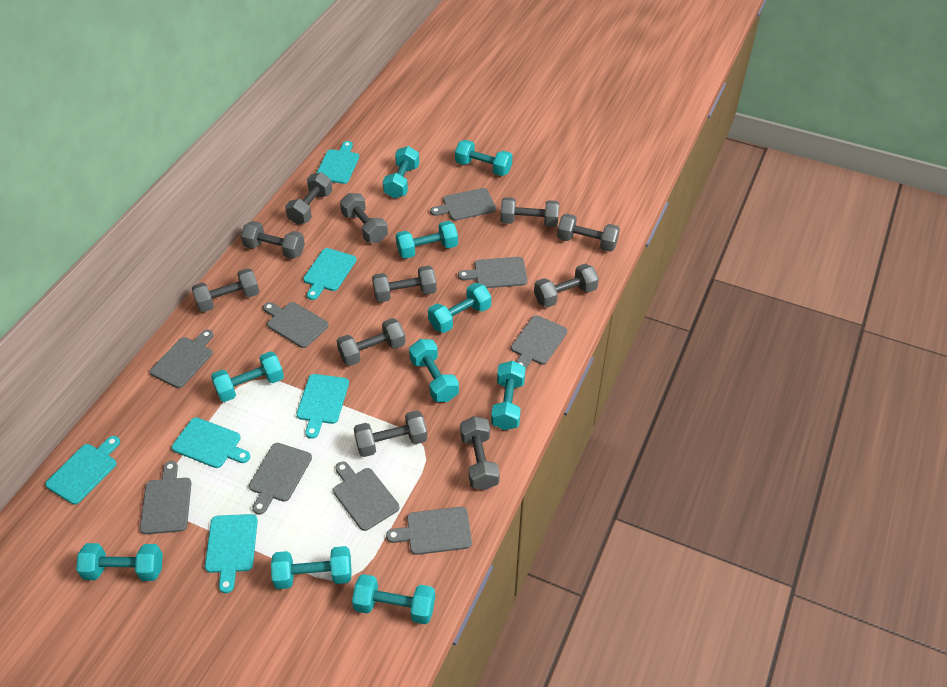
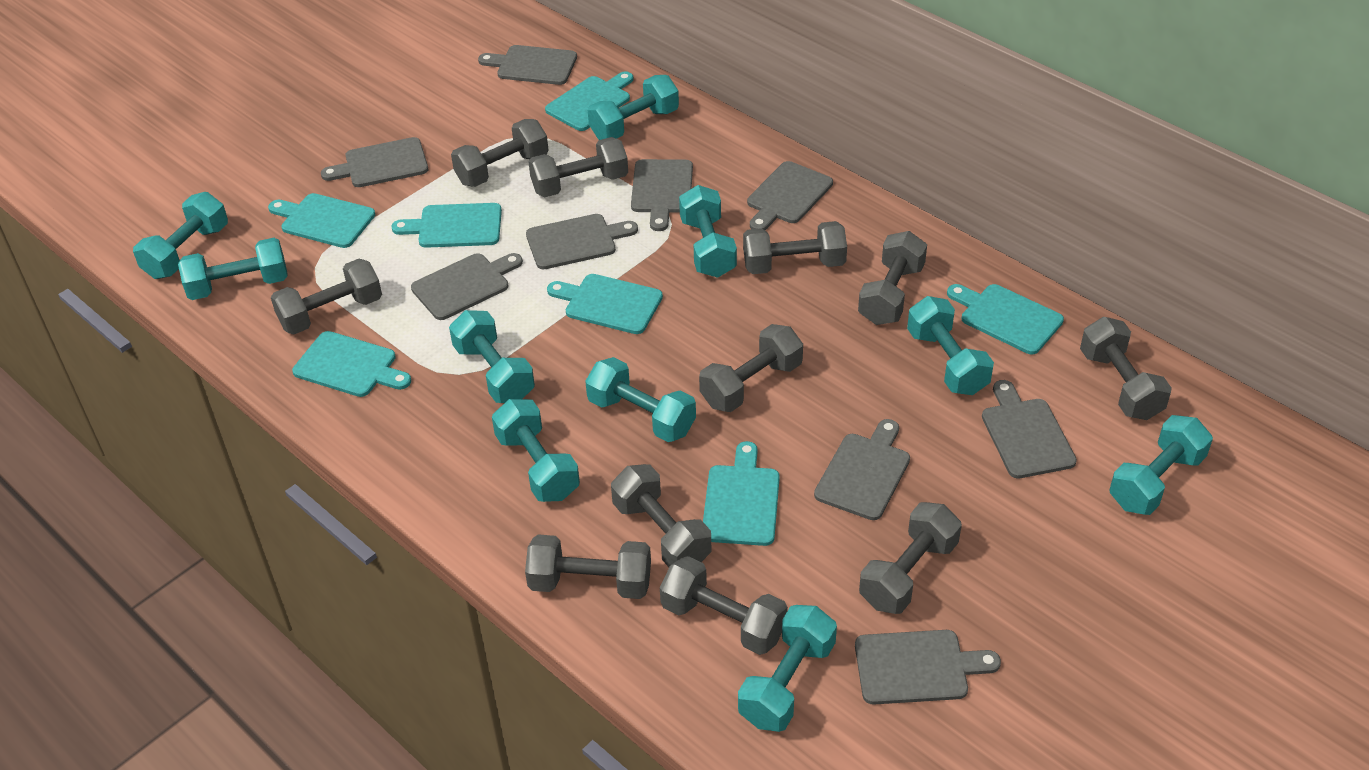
turquoise cutting board: 6 -> 7

